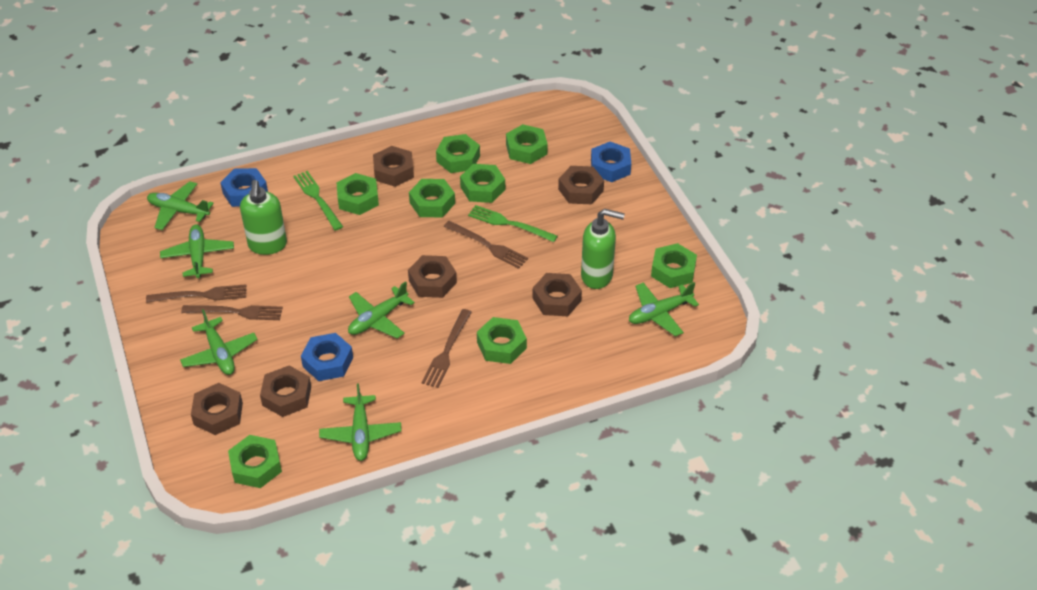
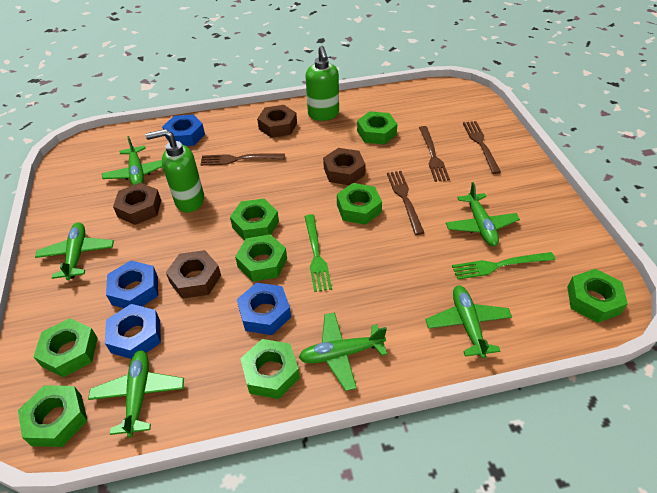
blue nut: 3 -> 4
brown nut: 6 -> 4

